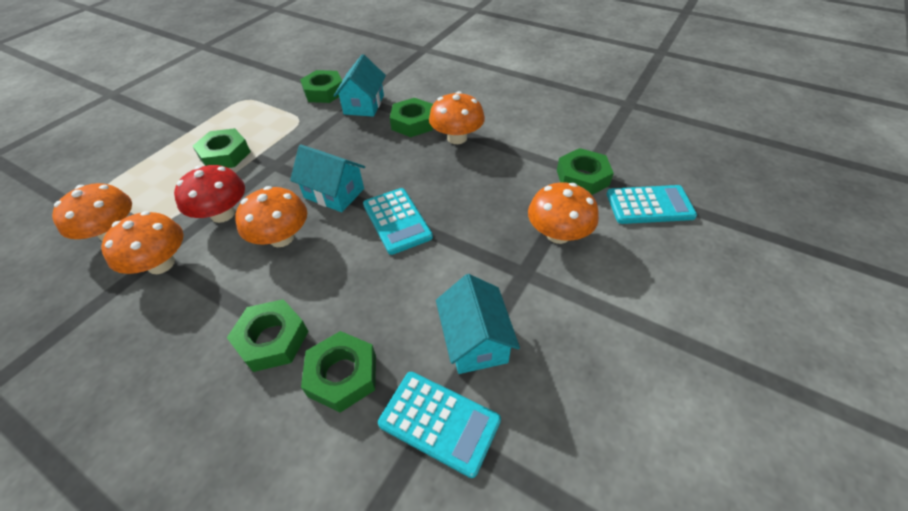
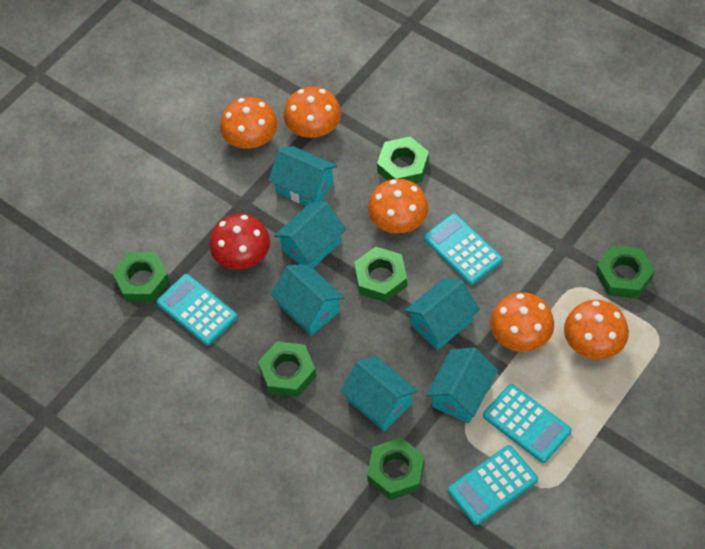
turquoise calculator: 3 -> 4
turquoise house: 3 -> 6

